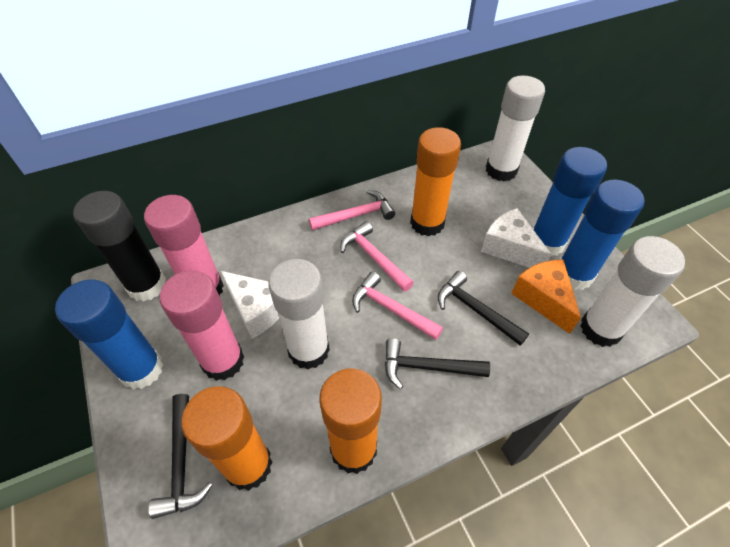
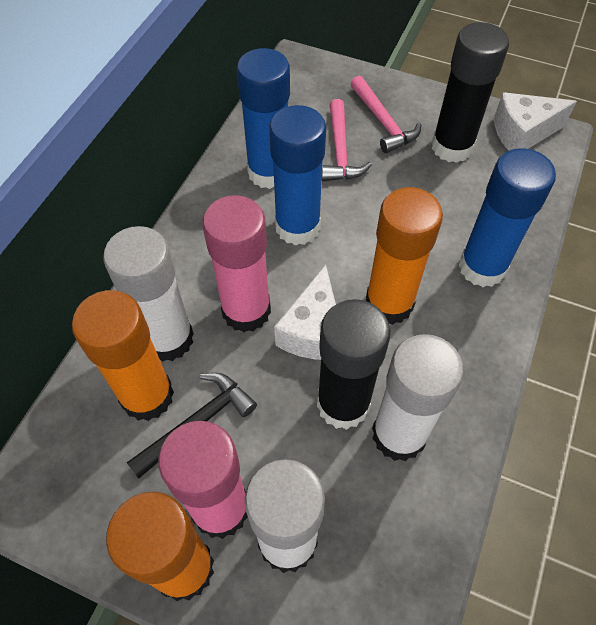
black glue stick: 1 -> 2
black hammer: 3 -> 1
orange cheese: 1 -> 0
pink hammer: 3 -> 2

